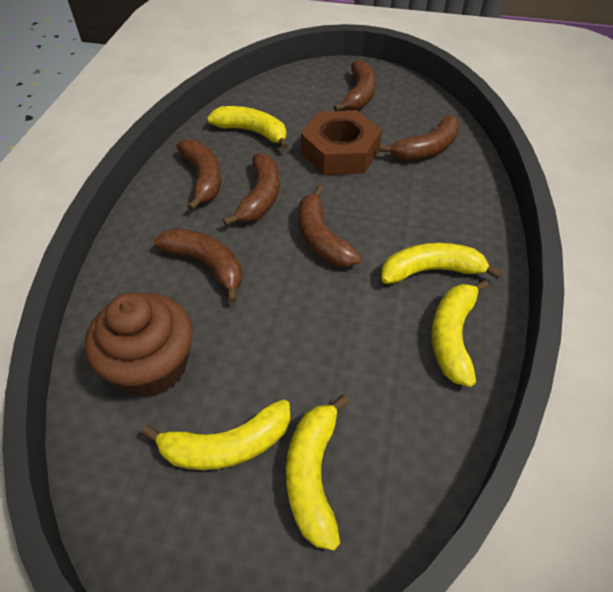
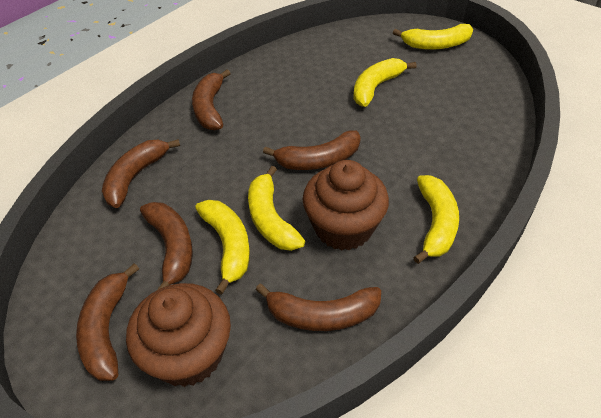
brown cupcake: 1 -> 2
brown nut: 1 -> 0

